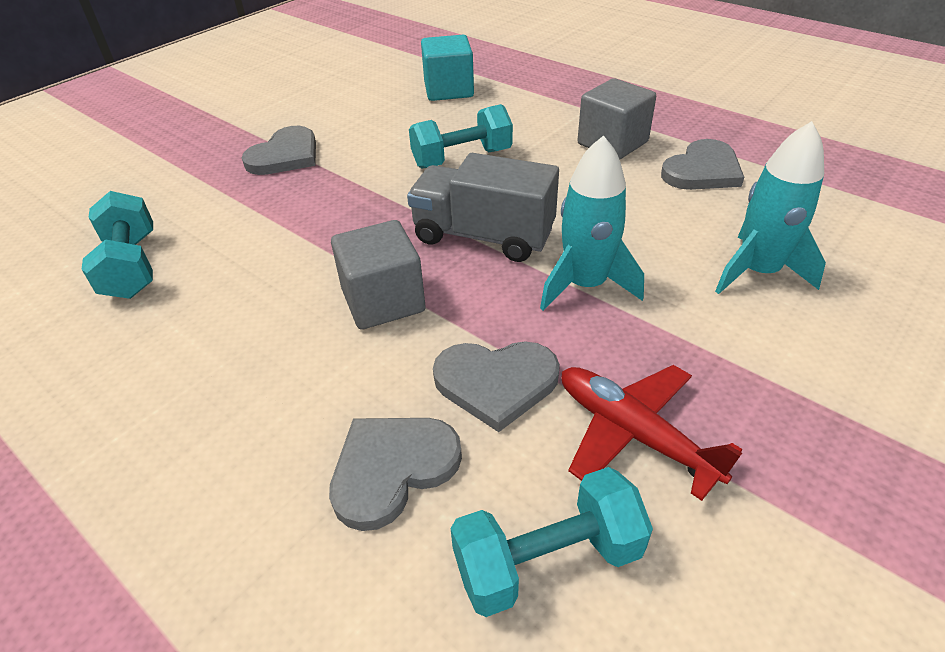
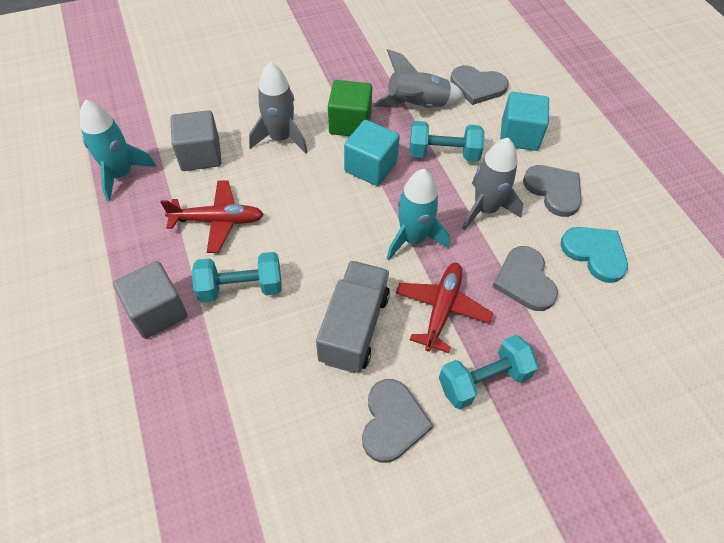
green cube: 0 -> 1
grey rocket: 0 -> 3
red plane: 1 -> 2
turquoise cube: 1 -> 2
turquoise heart: 0 -> 1

